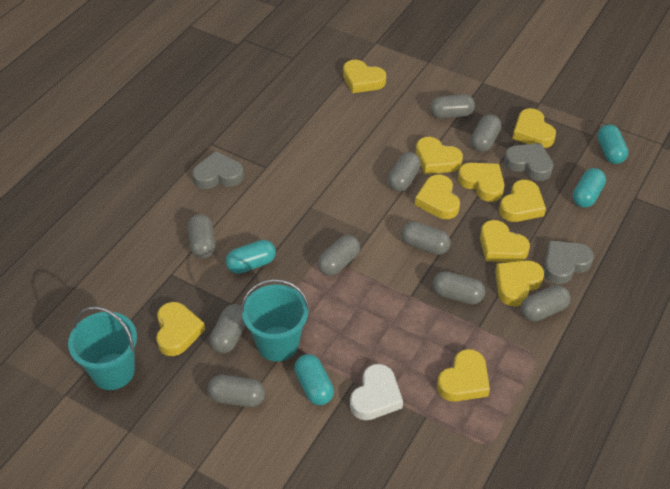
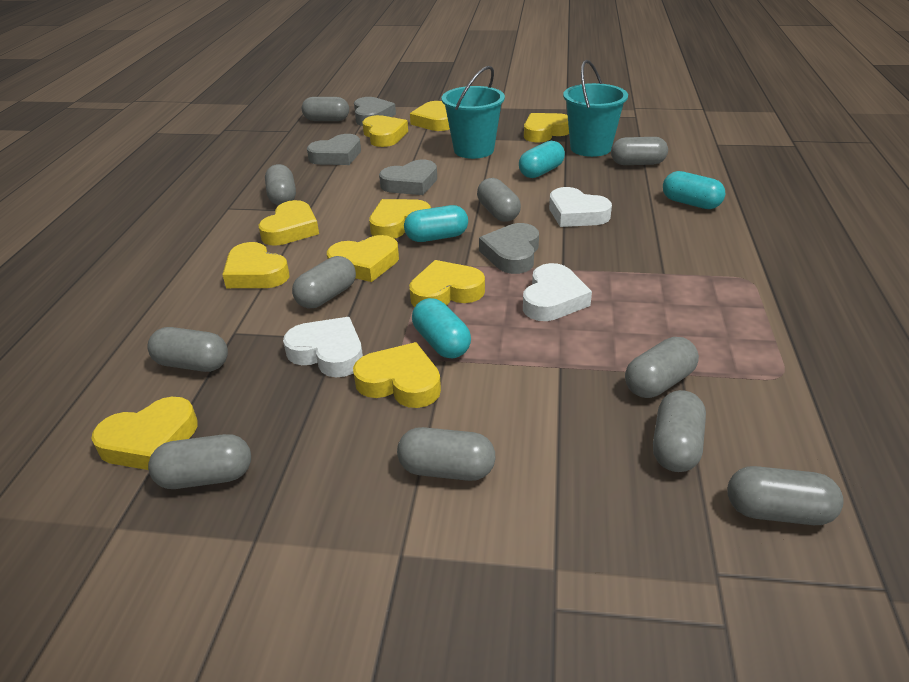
grey capsule: 10 -> 11
grey heart: 3 -> 4
white heart: 1 -> 3

